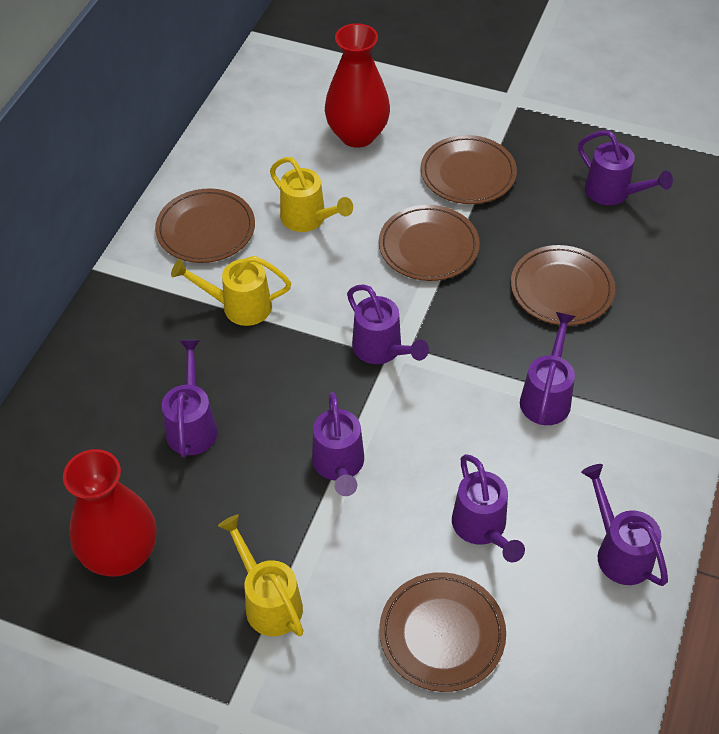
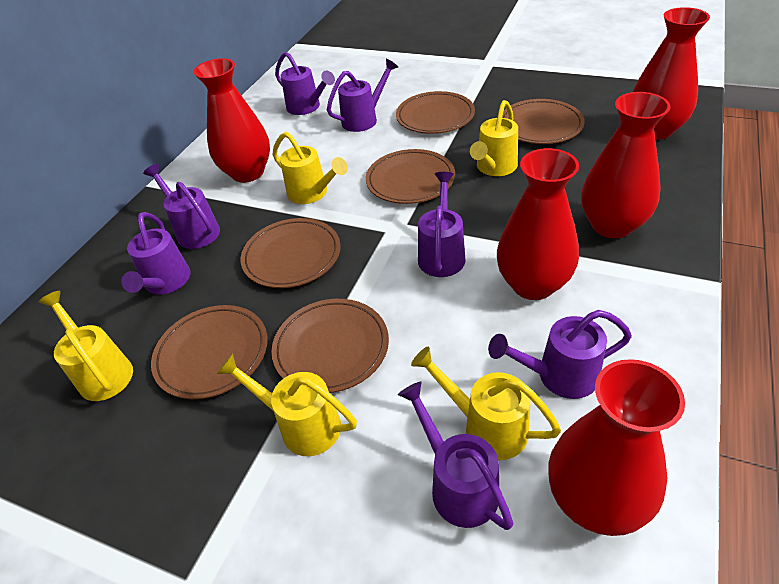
brown plate: 5 -> 6
red vase: 2 -> 5
yellow watering can: 3 -> 5

